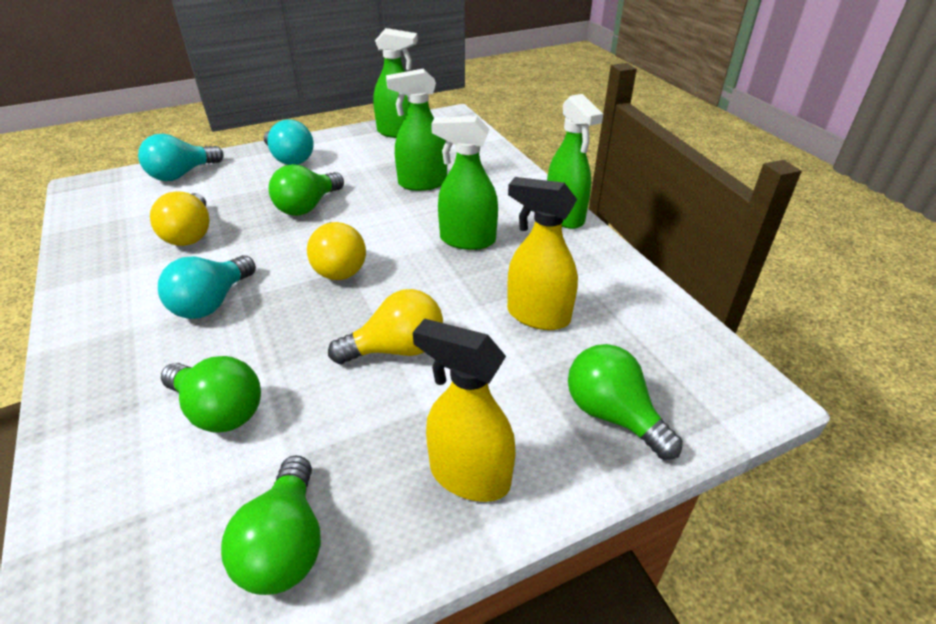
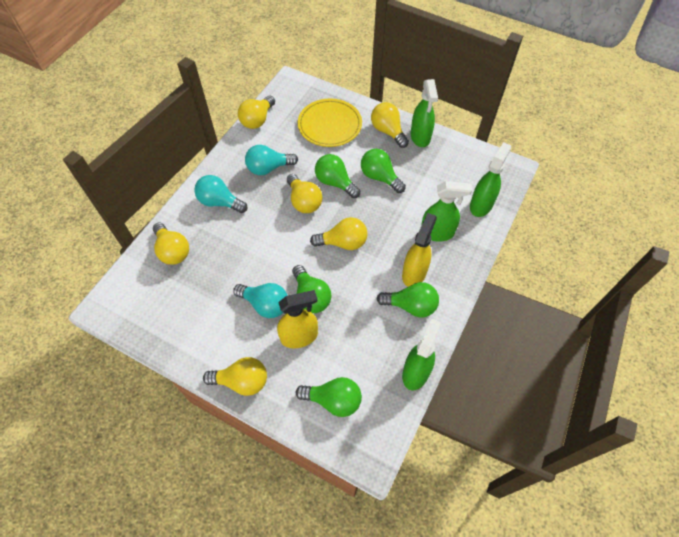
green light bulb: 4 -> 5
yellow light bulb: 3 -> 6
yellow plate: 0 -> 1

